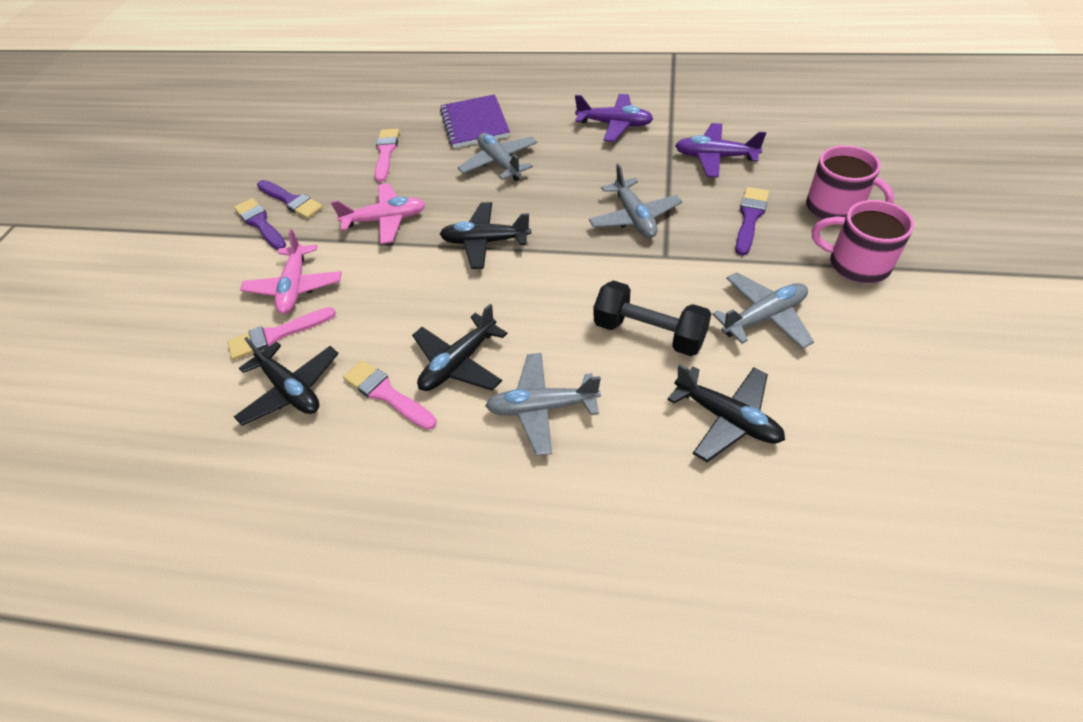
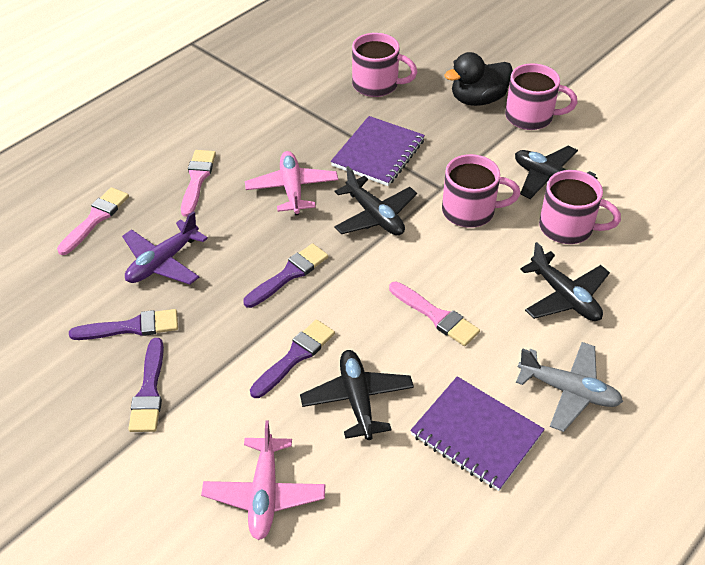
black duck: 0 -> 1
black dumbbell: 1 -> 0
grey plane: 4 -> 1
pink mug: 2 -> 4
purple brush: 3 -> 4
purple notebook: 1 -> 2
purple plane: 2 -> 1

